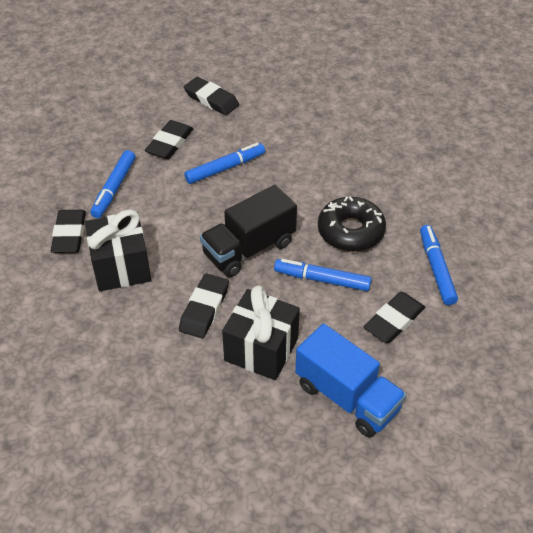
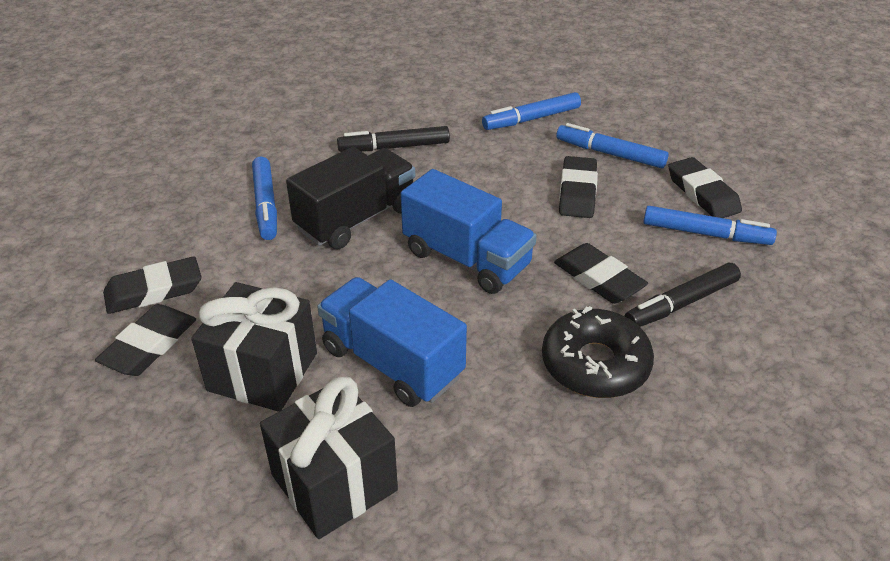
black marker: 0 -> 2
blue truck: 1 -> 2

